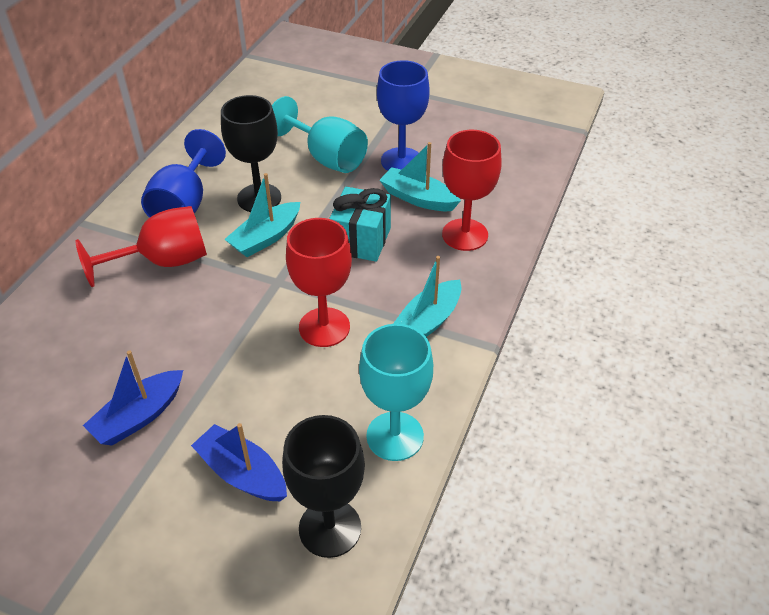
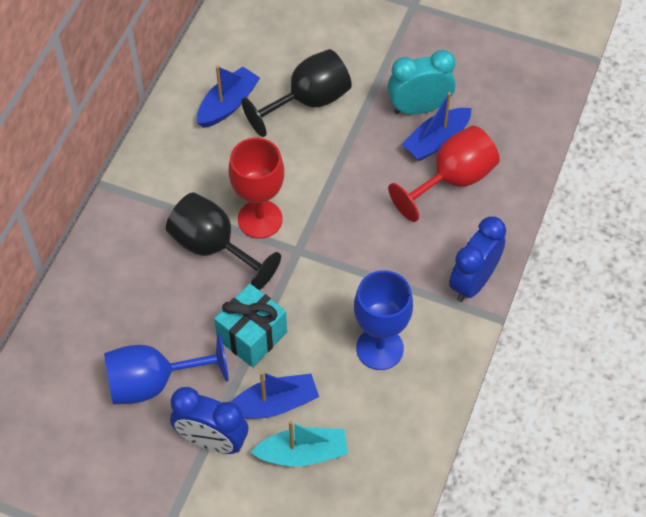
blue boat: 2 -> 3
blue clock: 0 -> 2
red goblet: 3 -> 2
turquoise boat: 3 -> 1
turquoise clock: 0 -> 1
turquoise goblet: 2 -> 0

